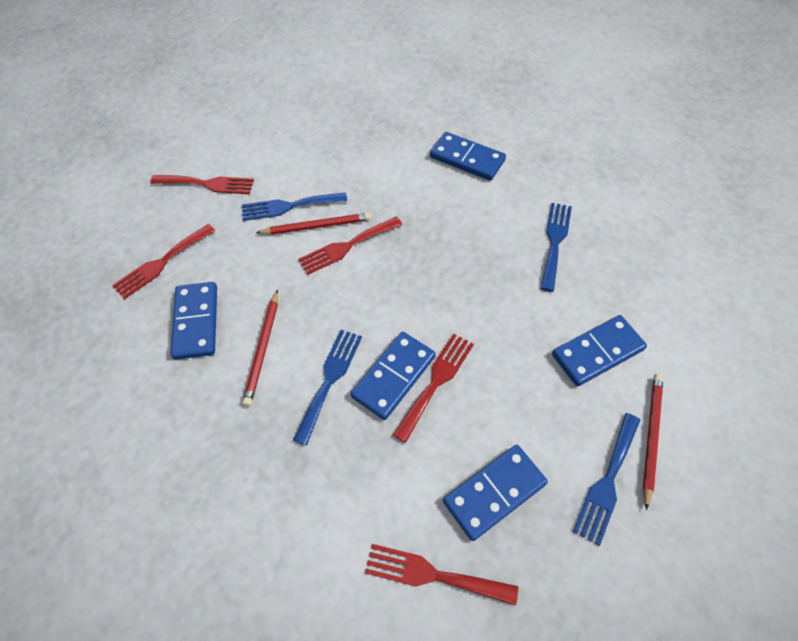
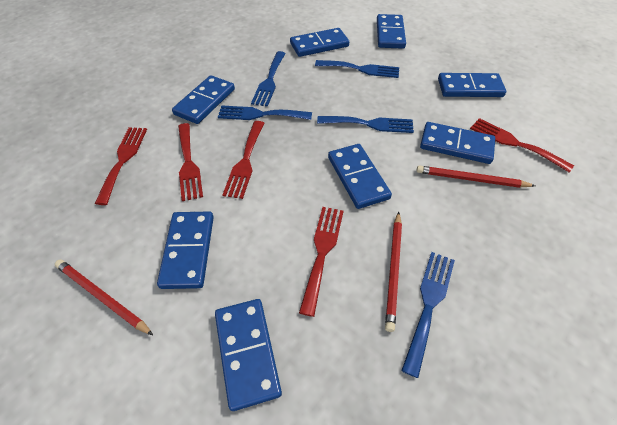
blue domino: 5 -> 8
blue fork: 4 -> 5

